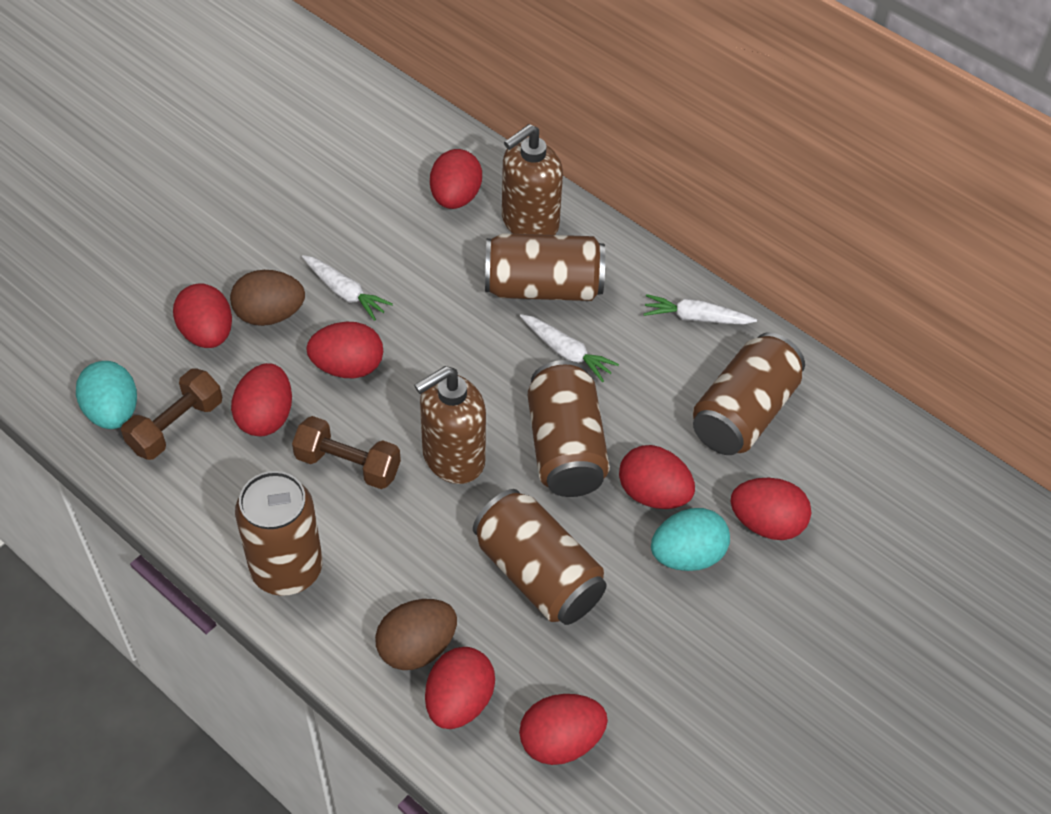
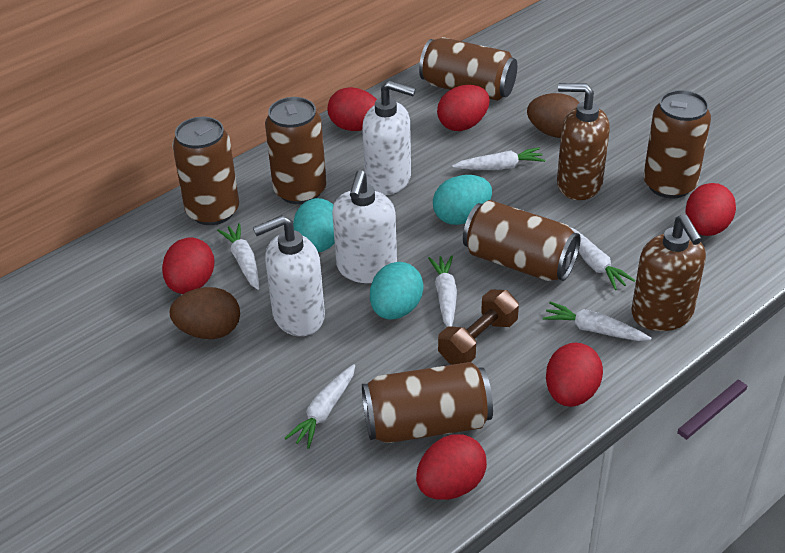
brown can: 5 -> 6
brown dumbbell: 2 -> 1
red egg: 8 -> 6
turquoise egg: 2 -> 3
white carrot: 3 -> 6
white soap dispenser: 0 -> 3

